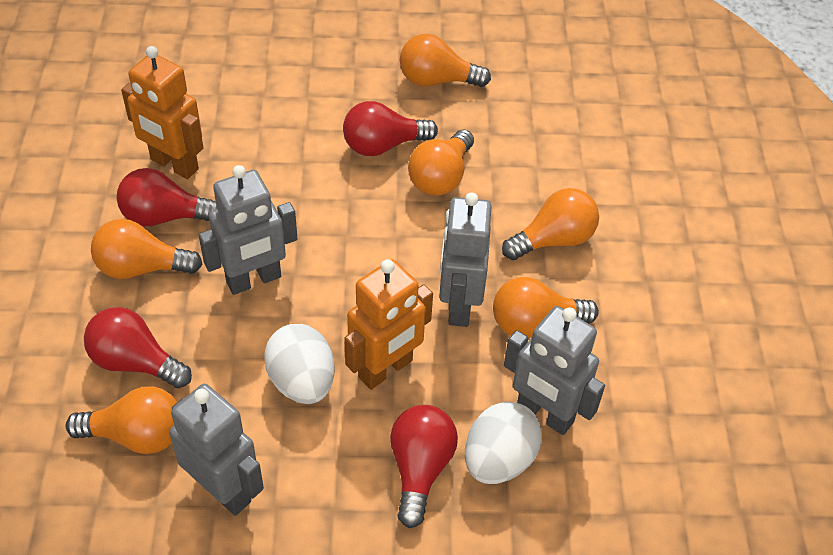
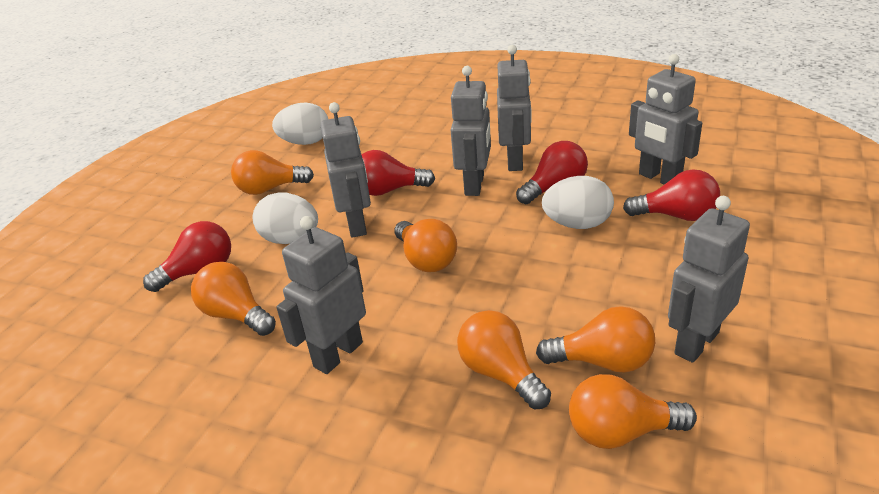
grey robot: 4 -> 6
orange robot: 2 -> 0
white egg: 2 -> 3

